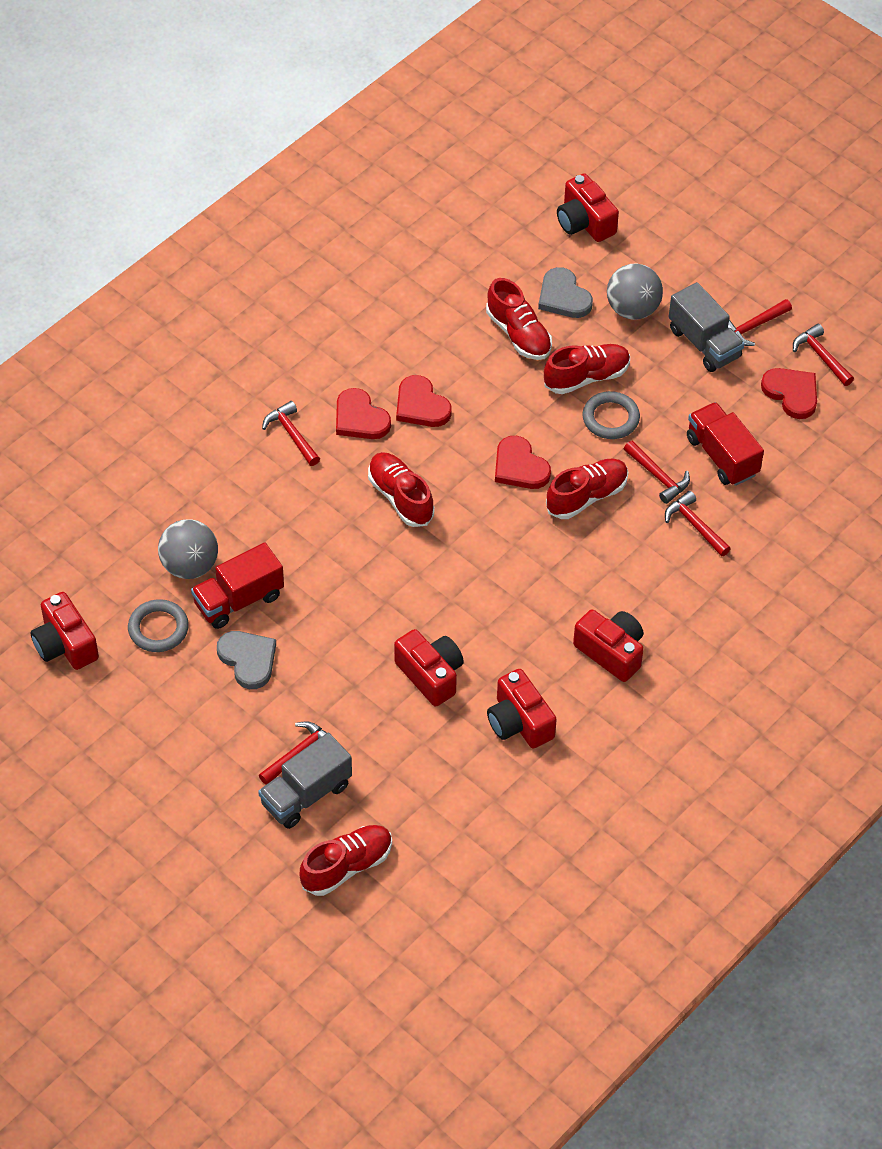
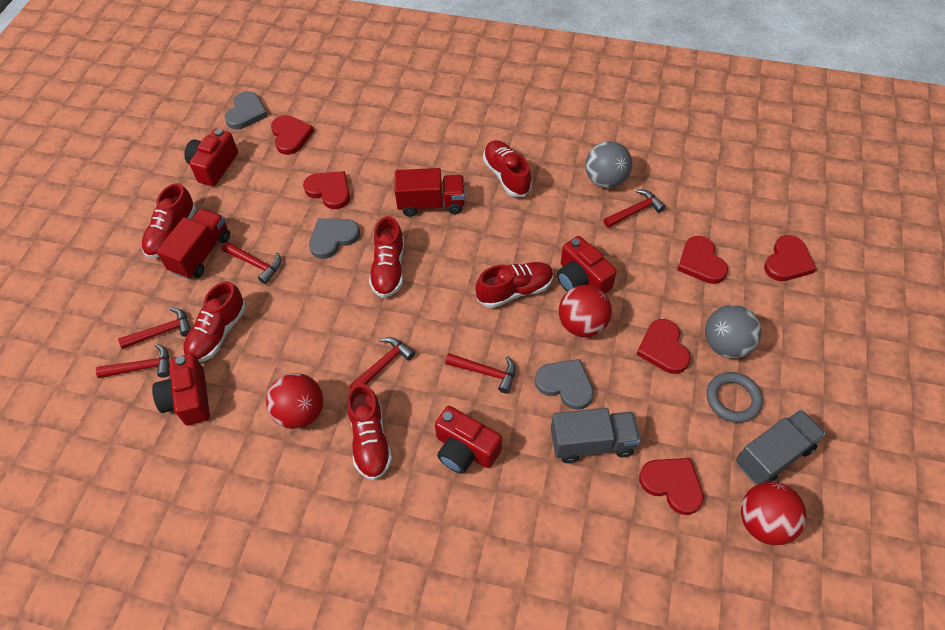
grey heart: 2 -> 3
grey ring: 2 -> 1
red ball: 0 -> 3
red camera: 5 -> 4
red heart: 4 -> 6
red shoe: 5 -> 6

